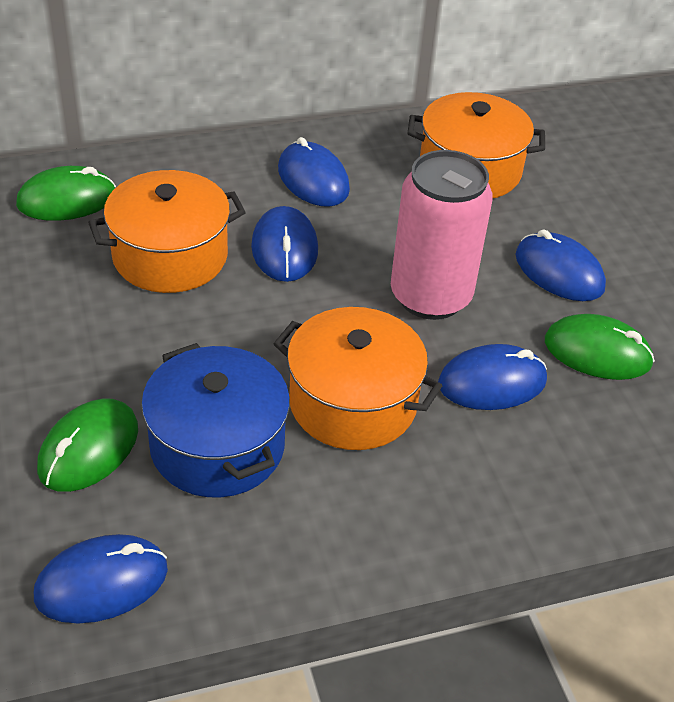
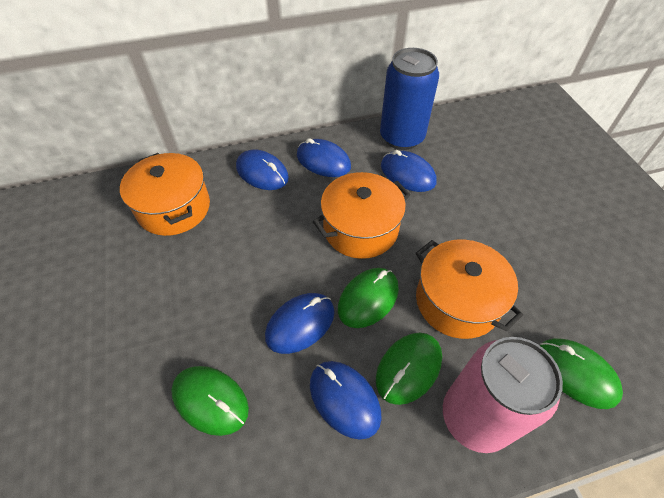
blue can: 0 -> 1
blue pot: 1 -> 0
green mouse: 3 -> 4

